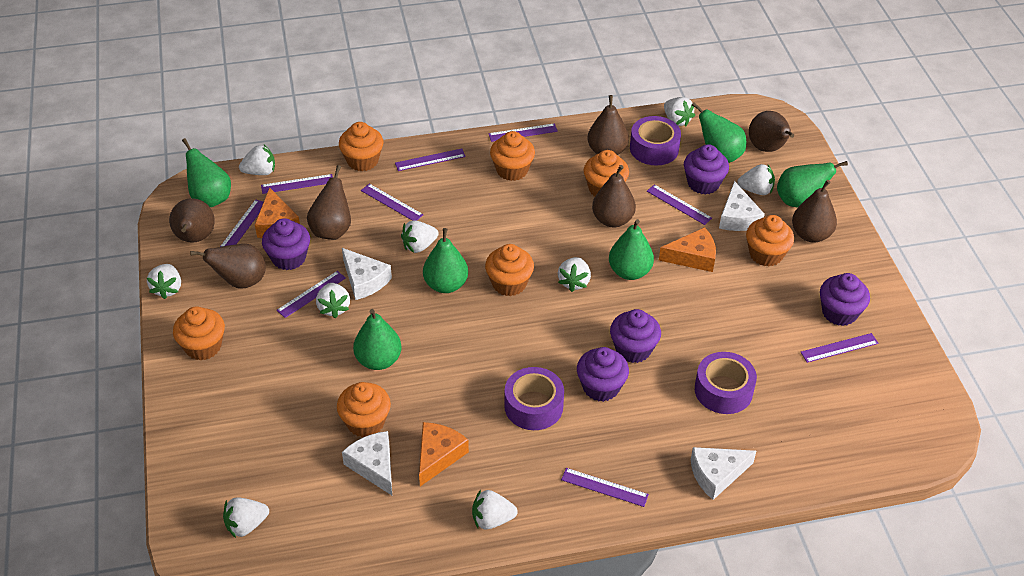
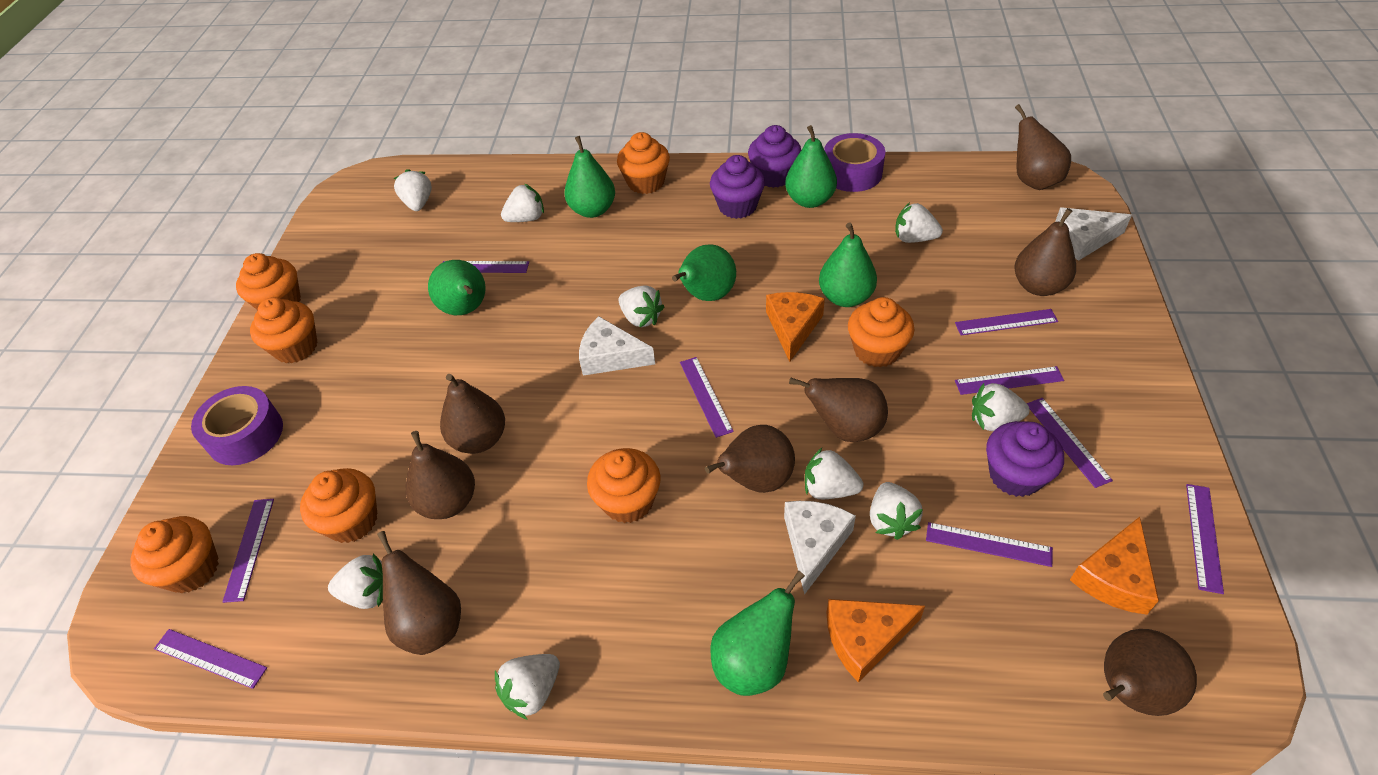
brown pear: 7 -> 8
purple cupcake: 5 -> 3
purple tape: 3 -> 2
white cheese: 4 -> 3

